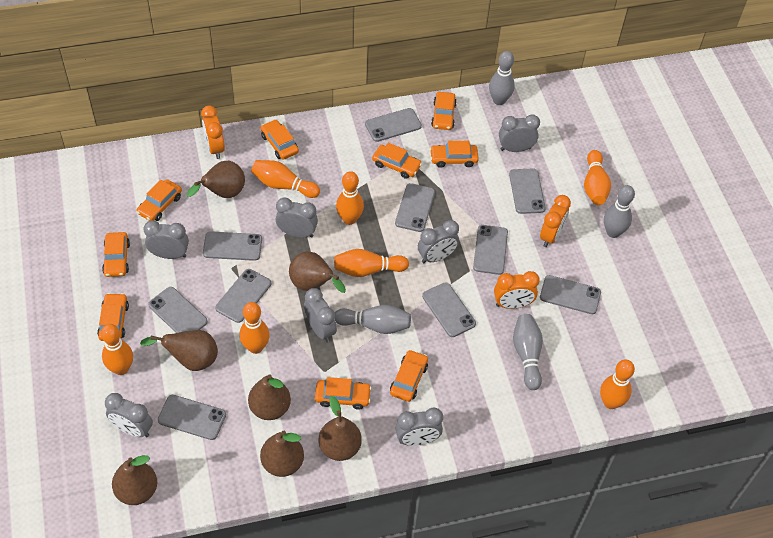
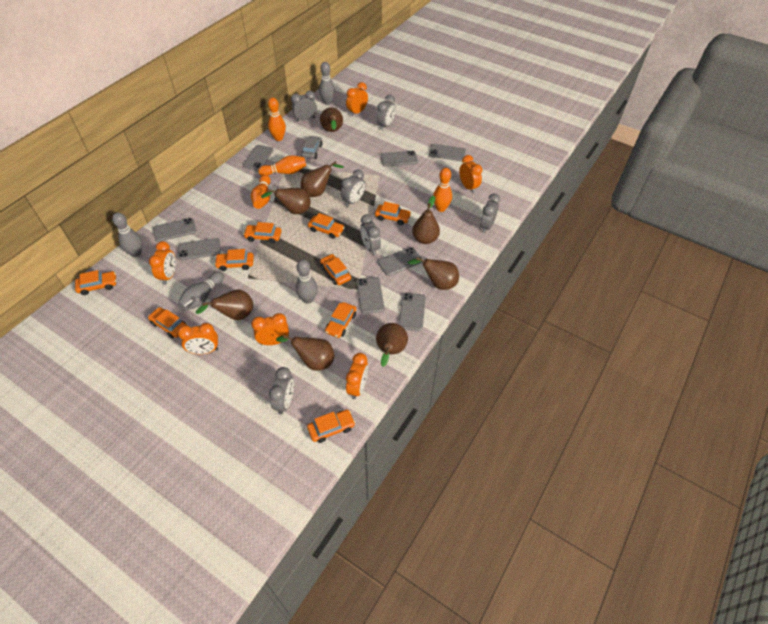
brown pear: 7 -> 8
grey car: 0 -> 1
grey clock: 7 -> 6
grey phone: 10 -> 8
orange bowling pin: 7 -> 4
orange clock: 3 -> 6

